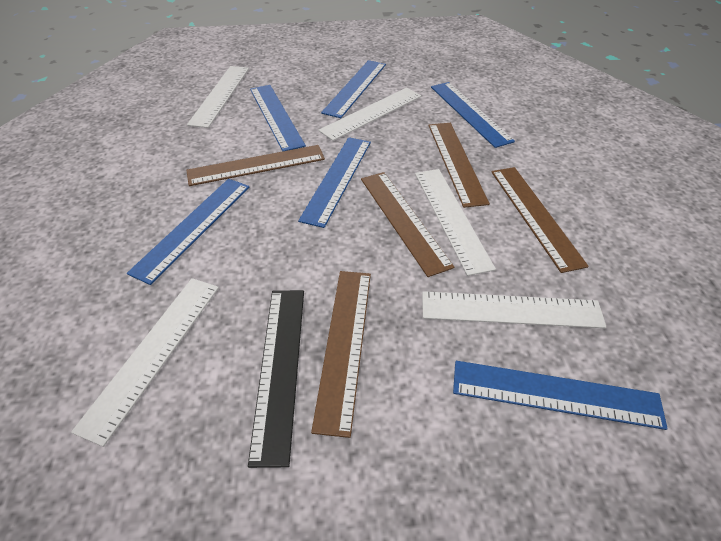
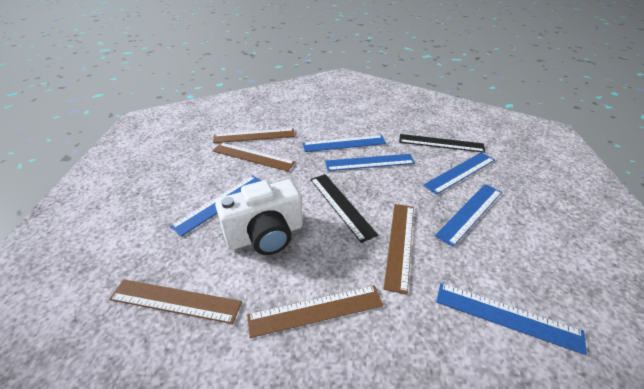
black ruler: 1 -> 2
white camera: 0 -> 1
white ruler: 5 -> 0

